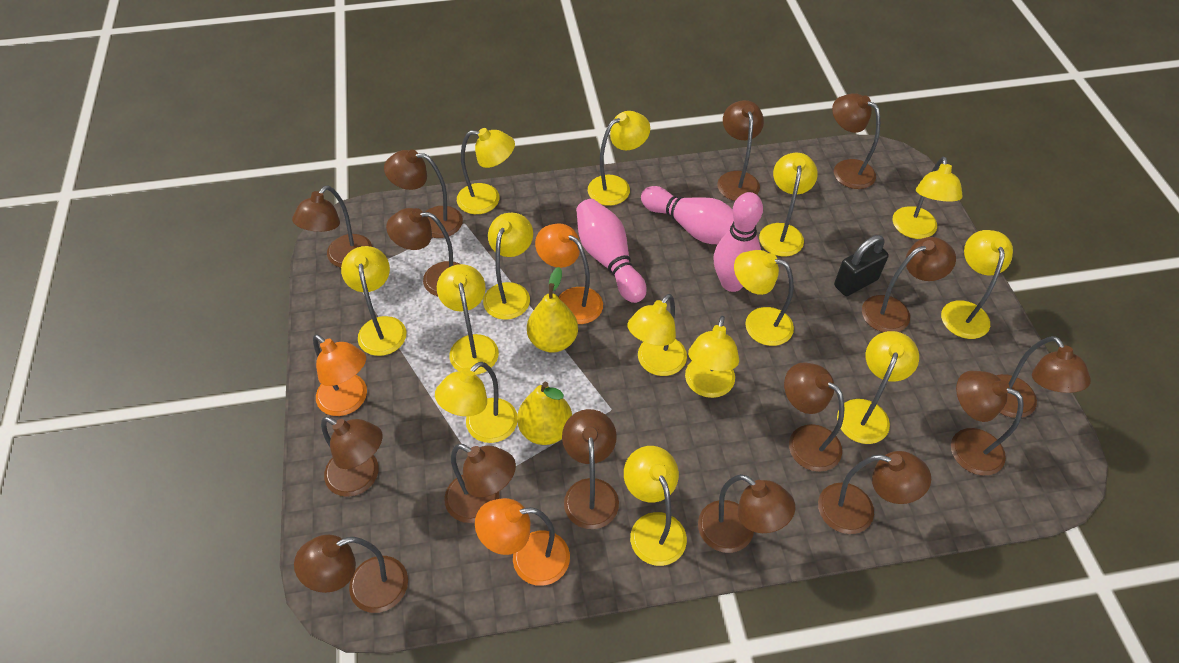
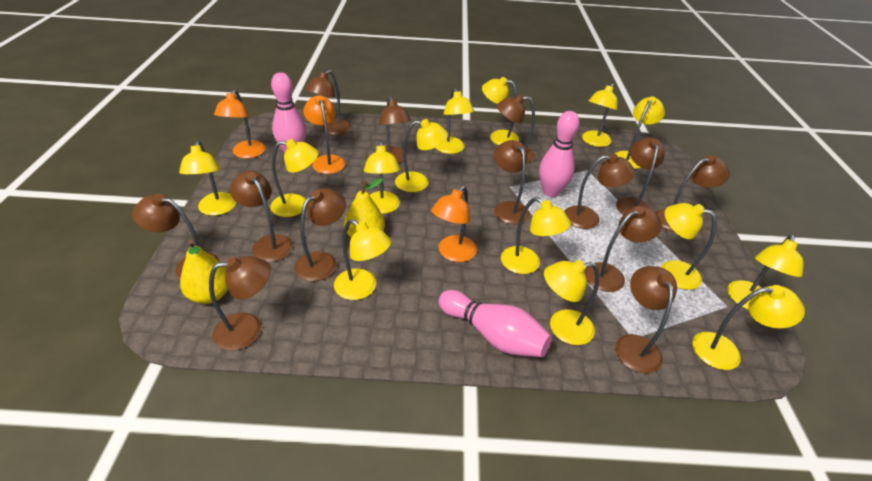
black padlock: 1 -> 0
brown lamp: 15 -> 13

